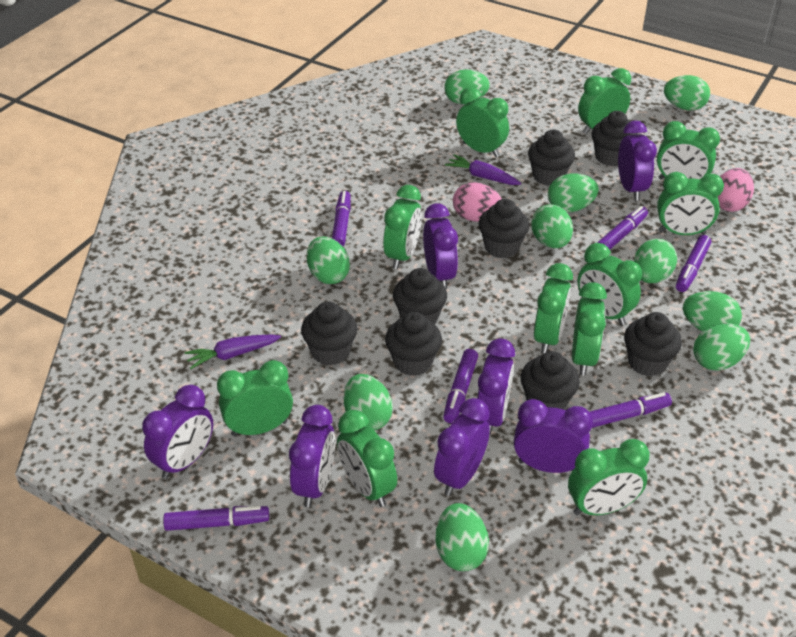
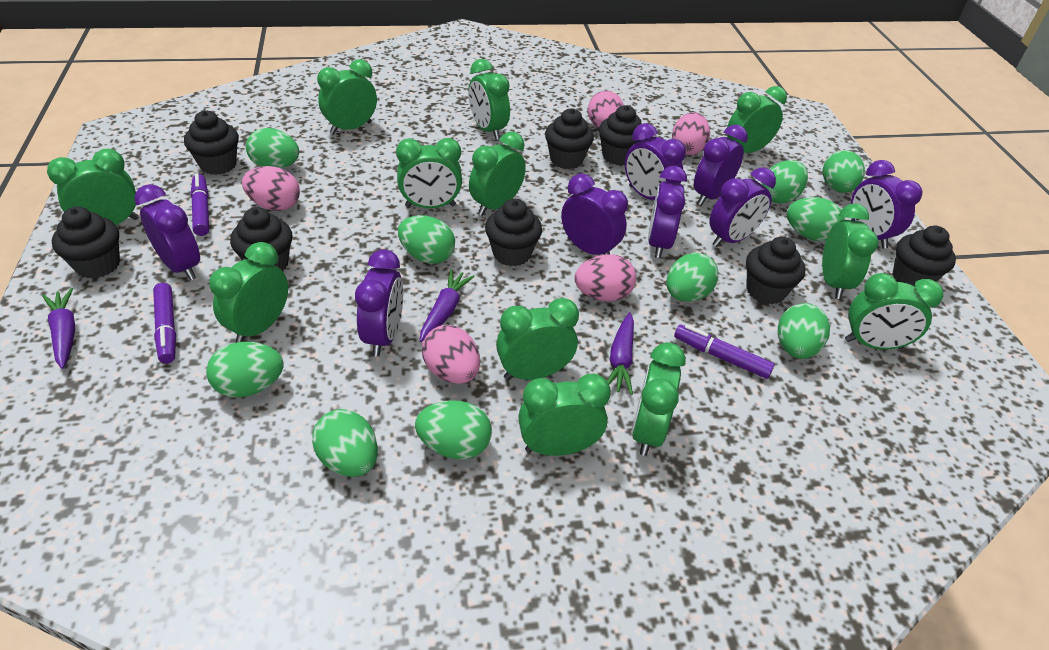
green clock: 11 -> 12
pink egg: 2 -> 5
purple carrot: 2 -> 3
purple clock: 7 -> 8
purple marker: 6 -> 3

